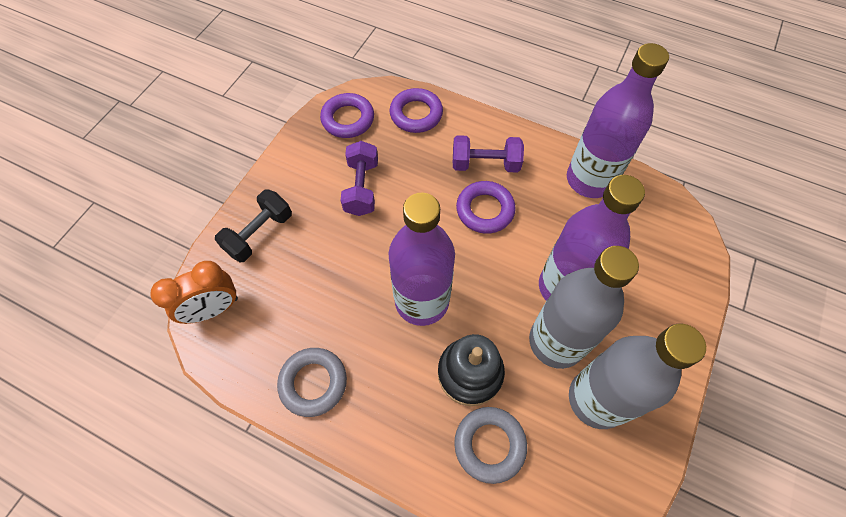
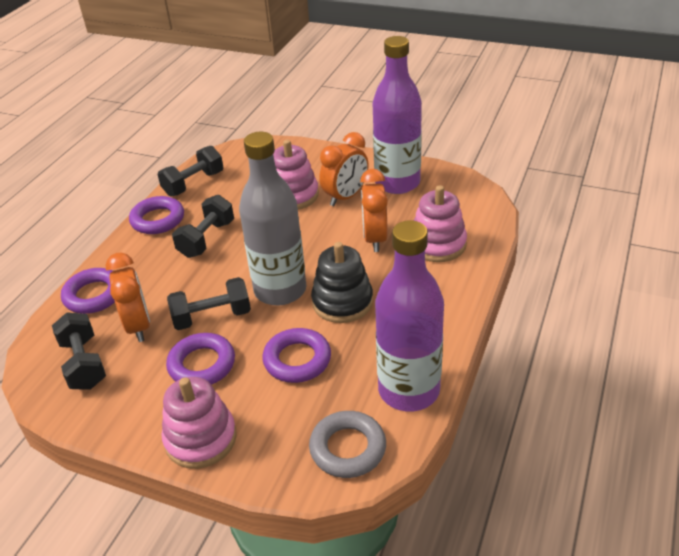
black dumbbell: 1 -> 4
grey bottle: 2 -> 1
grey ring: 2 -> 1
orange clock: 1 -> 3
pink stacking toy: 0 -> 3
purple bottle: 3 -> 2
purple dumbbell: 2 -> 0
purple ring: 3 -> 4

